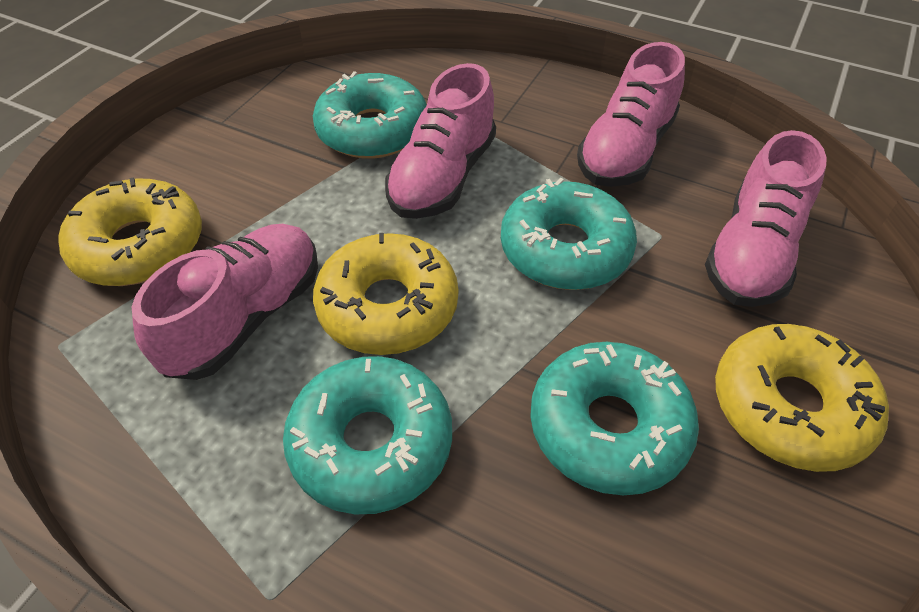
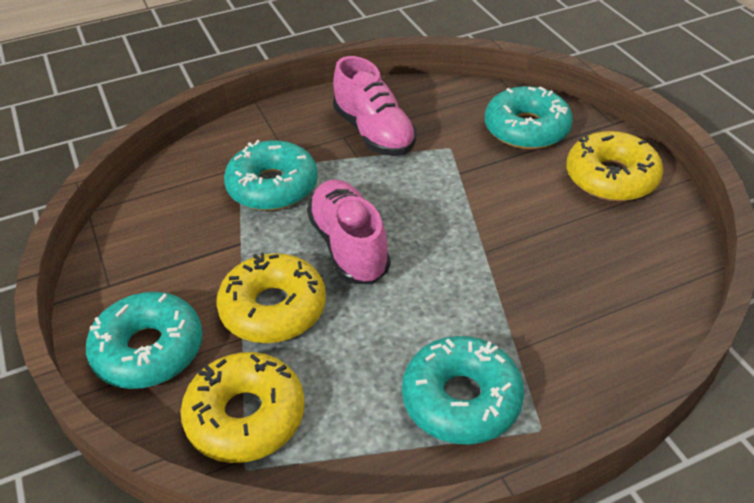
pink shoe: 4 -> 2

